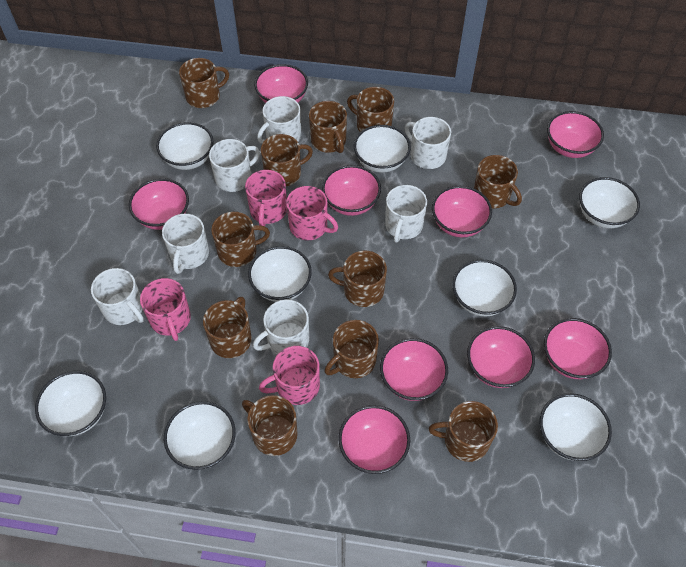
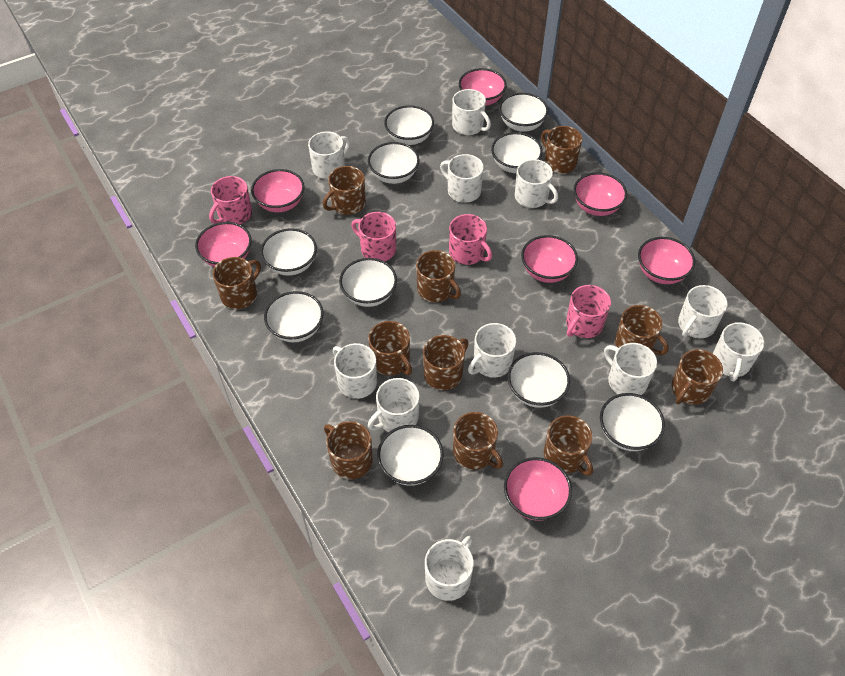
pink bowl: 9 -> 7
white bowl: 8 -> 10
white mug: 7 -> 11

